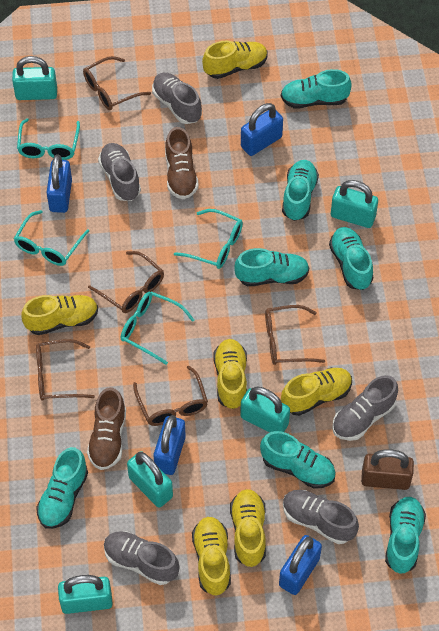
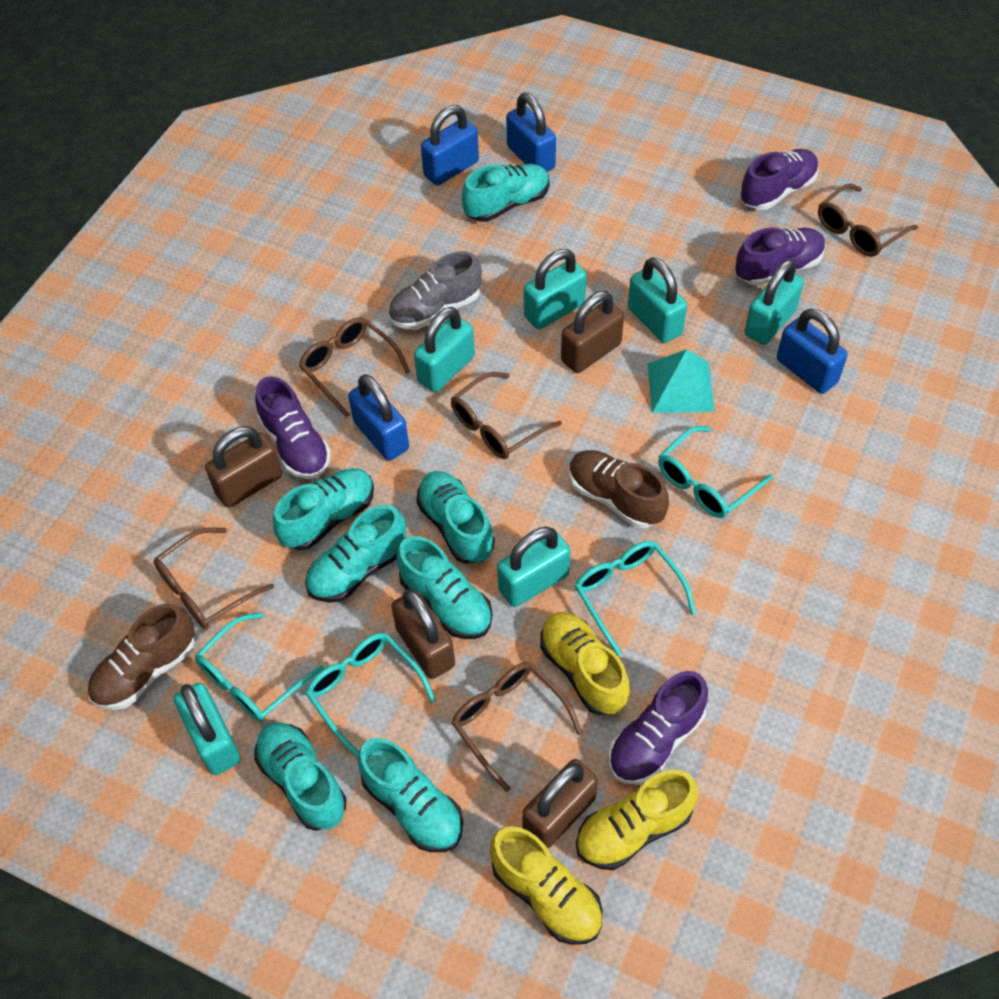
brown padlock: 1 -> 4
grey shoe: 5 -> 1
purple shoe: 0 -> 4
turquoise padlock: 5 -> 6
turquoise pyramid: 0 -> 1
yellow shoe: 6 -> 3

